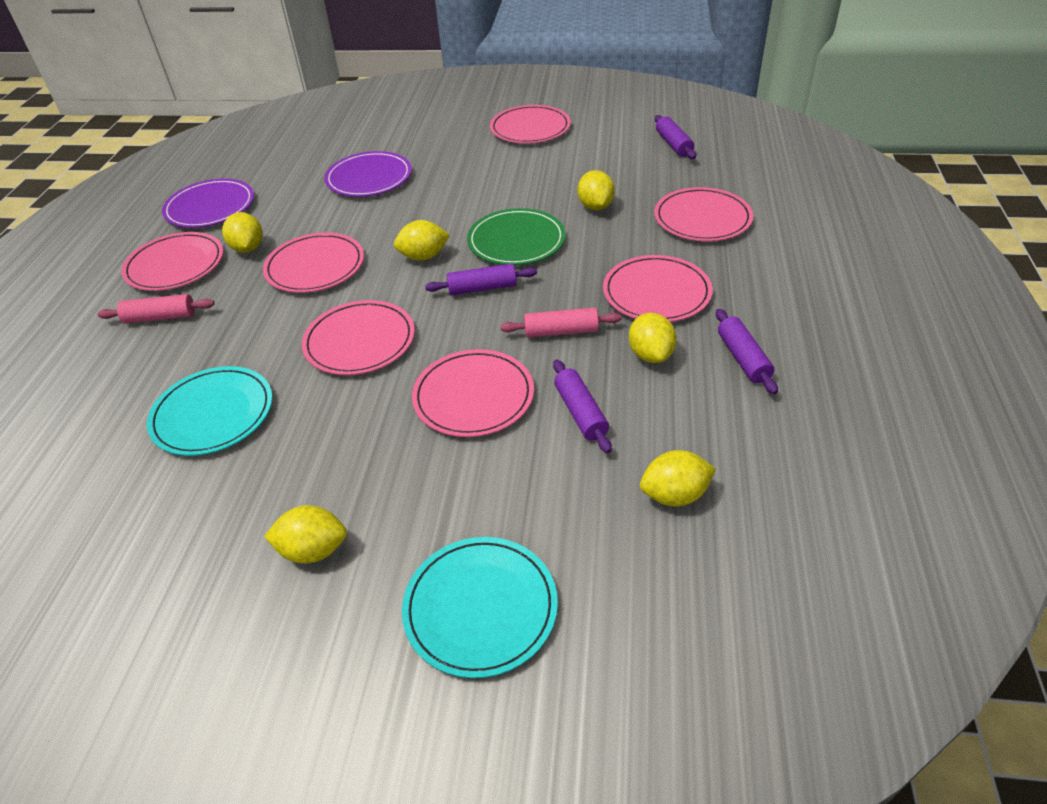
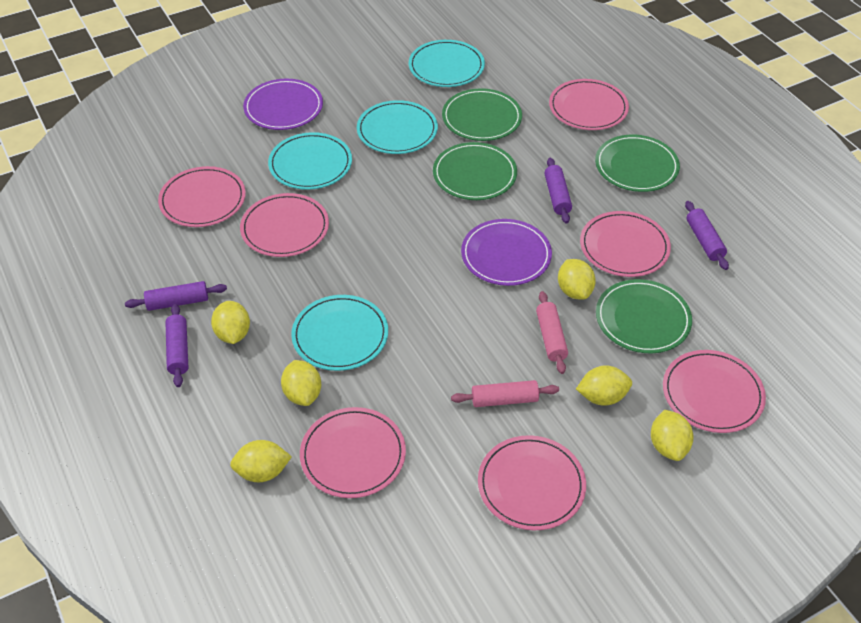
green plate: 1 -> 4
turquoise plate: 2 -> 4

